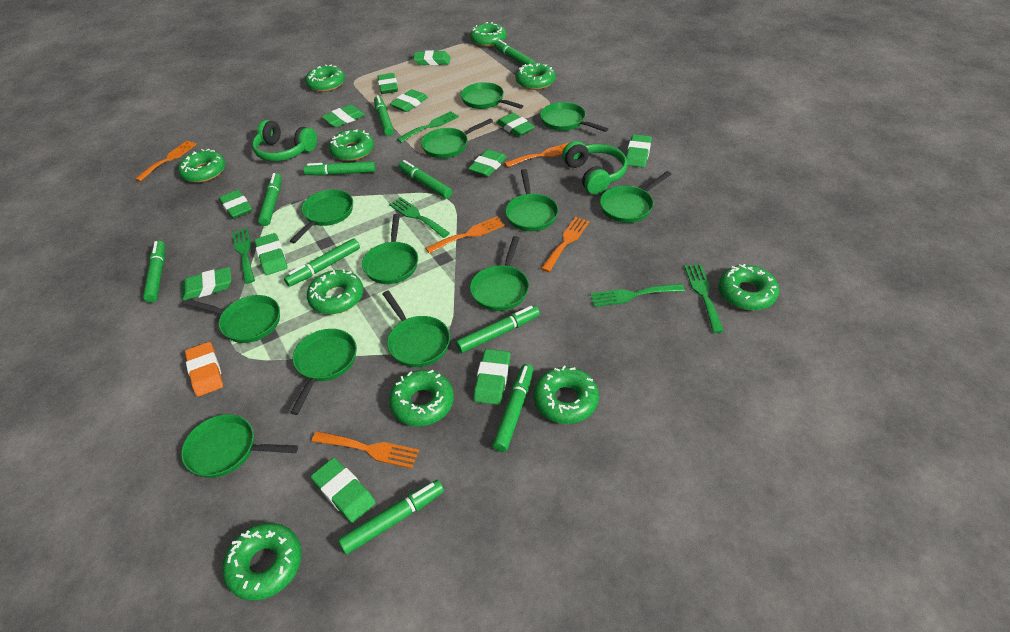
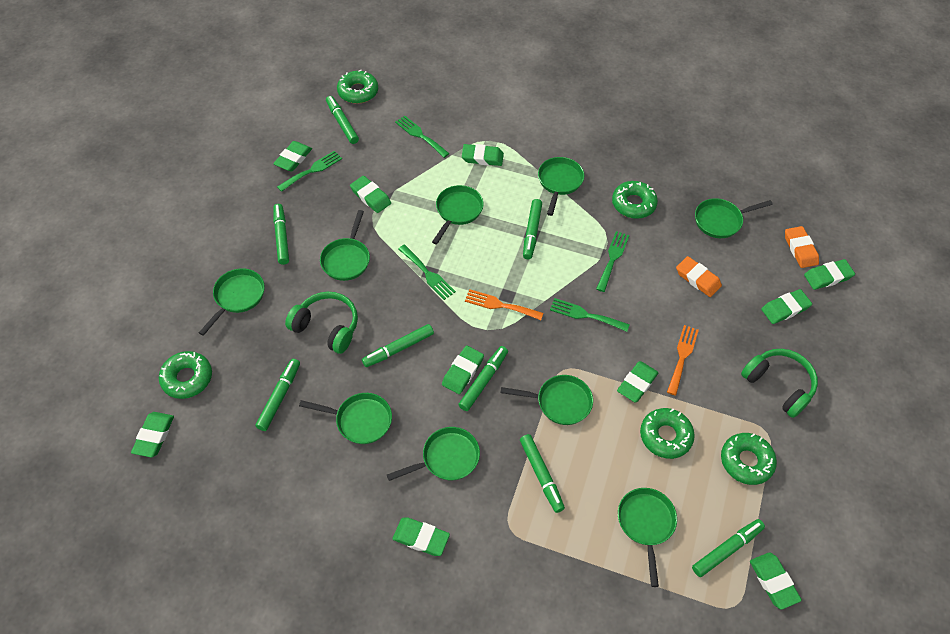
green donut: 10 -> 5
green eraser: 12 -> 10
green marker: 10 -> 8
green pan: 12 -> 9
orange eraser: 1 -> 2
orange fork: 5 -> 2

